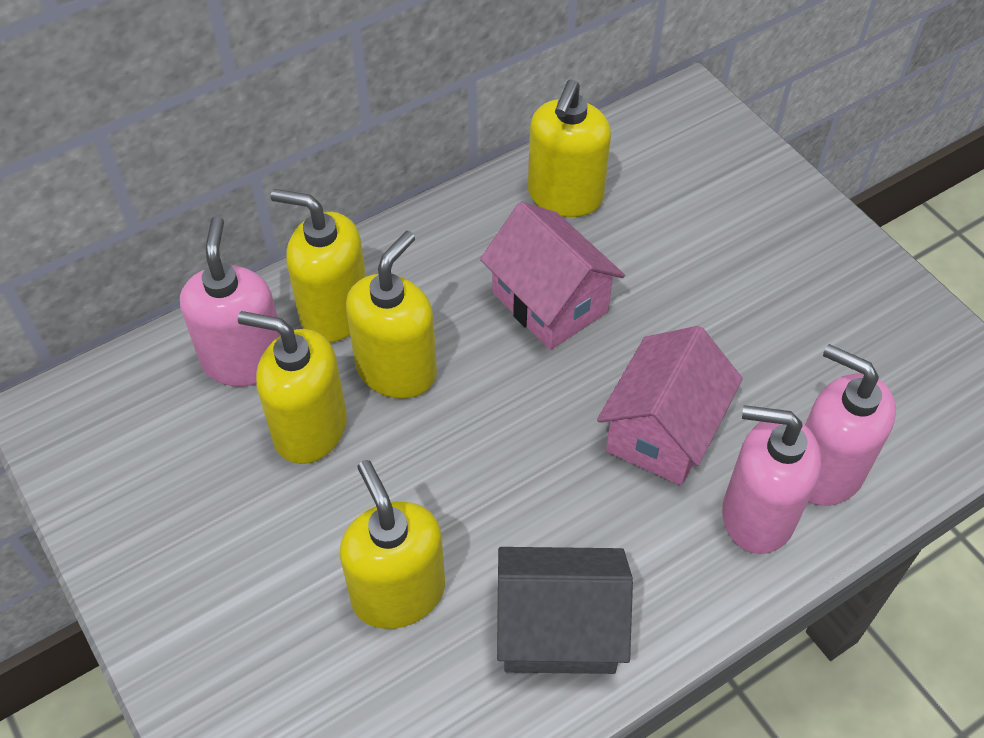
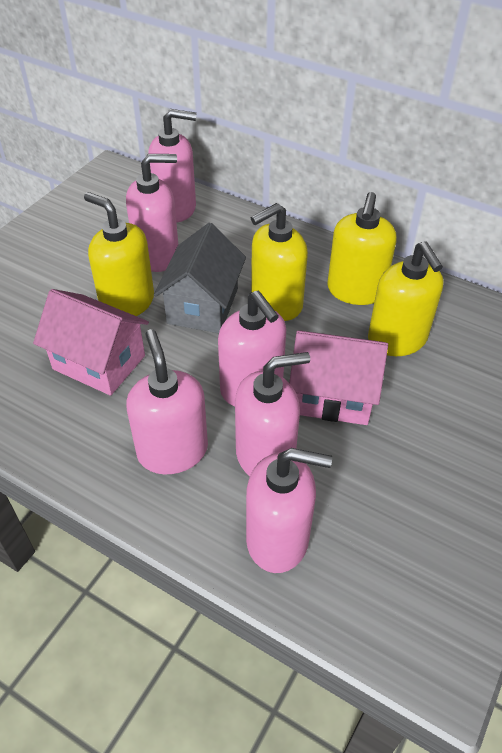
pink soap dispenser: 3 -> 6
yellow soap dispenser: 5 -> 4

